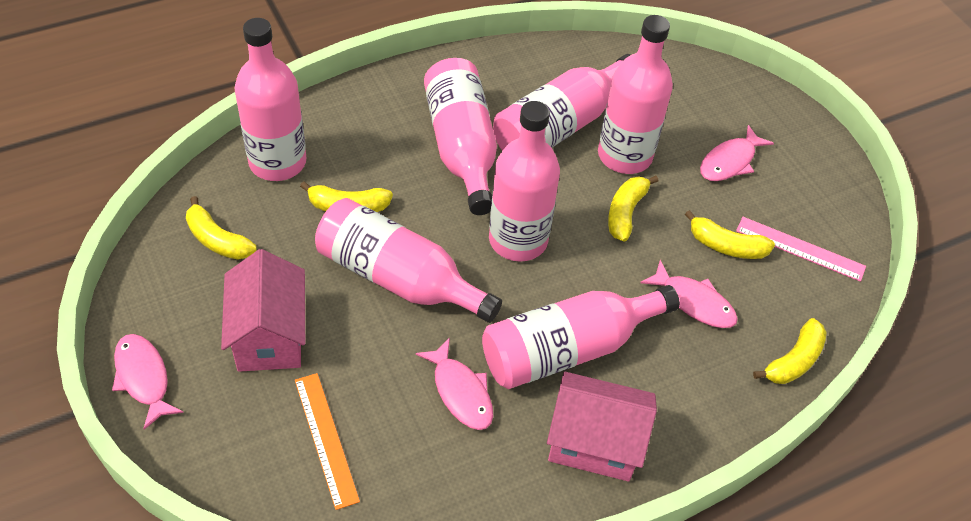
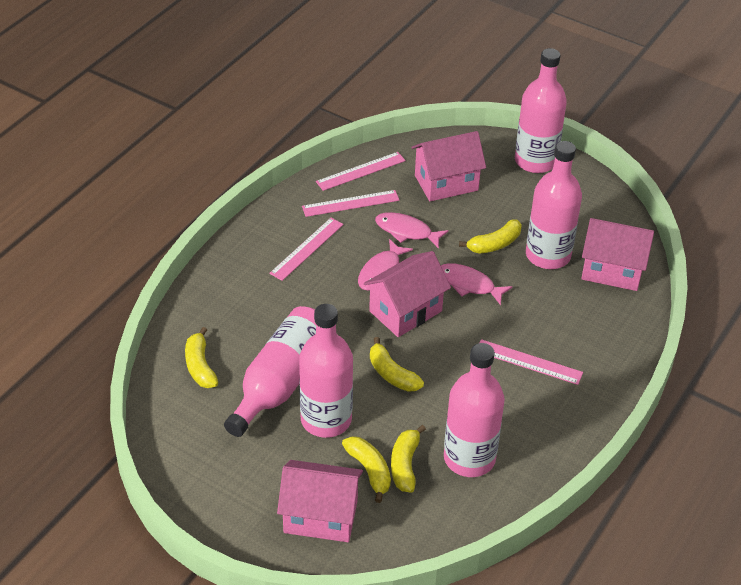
orange ruler: 1 -> 0
pink bottle: 7 -> 5
pink fish: 4 -> 3
pink house: 2 -> 4
pink ruler: 1 -> 4

